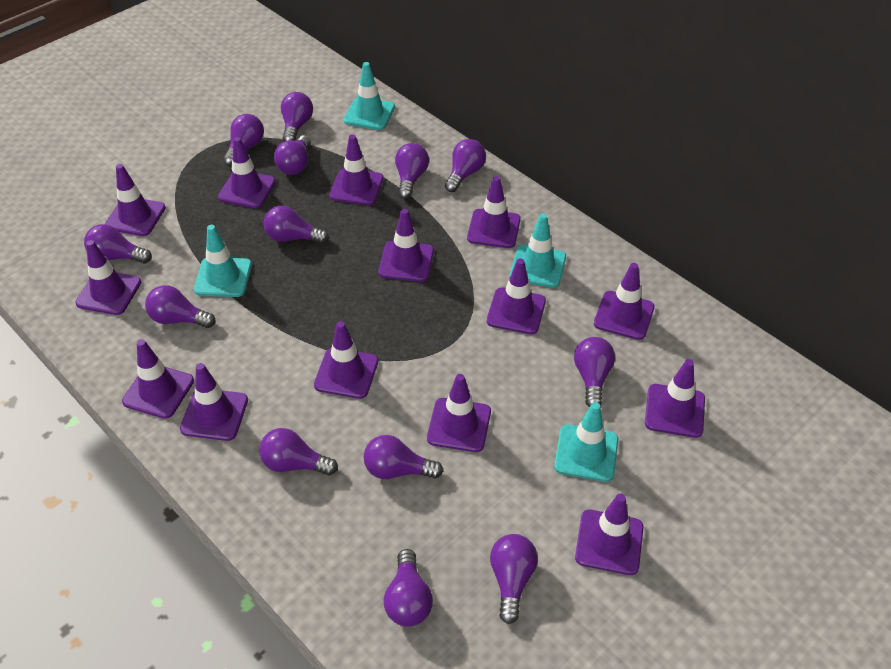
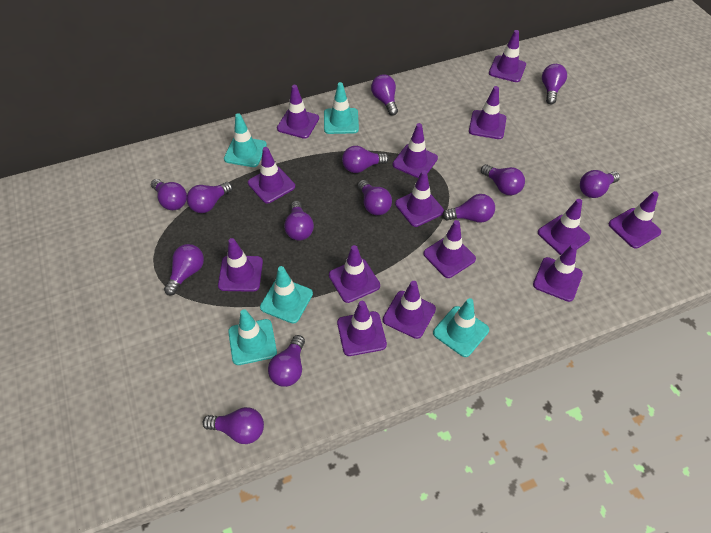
turquoise traffic cone: 4 -> 5

